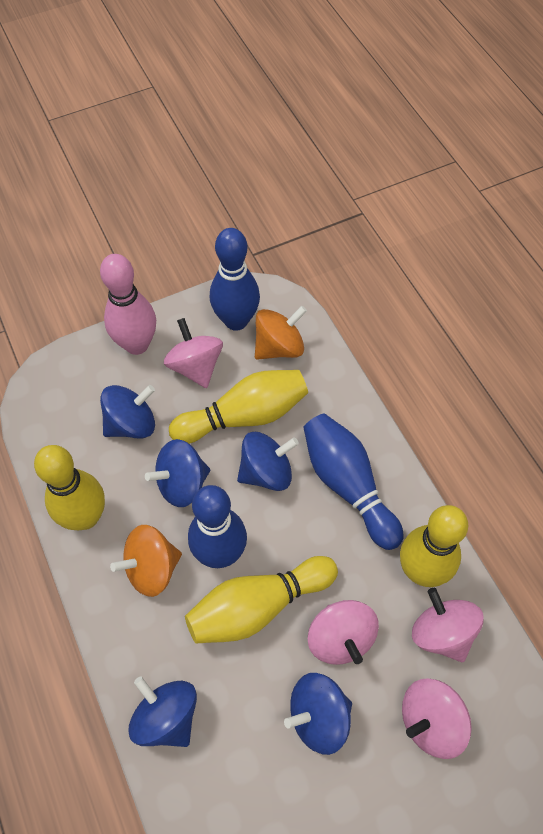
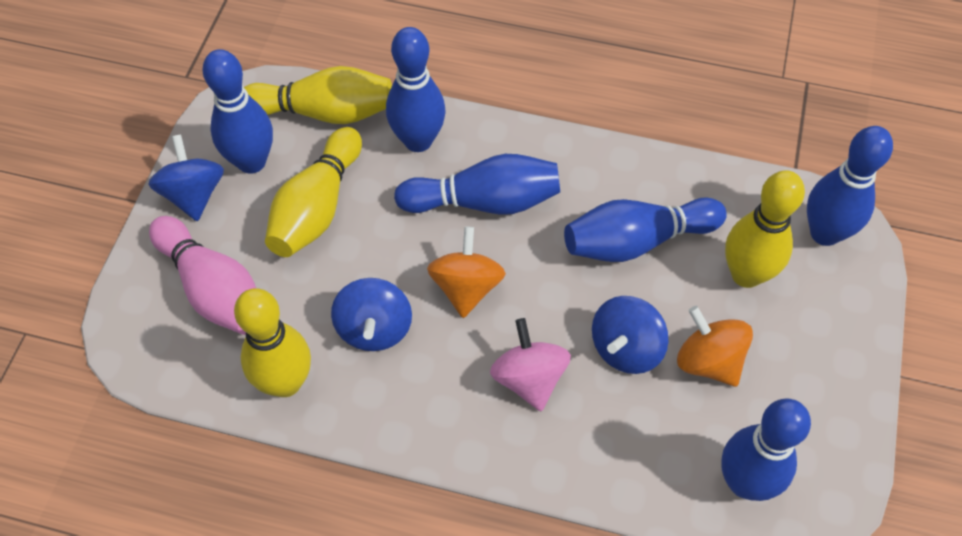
blue bowling pin: 3 -> 6
blue spinning top: 5 -> 3
pink spinning top: 4 -> 1

